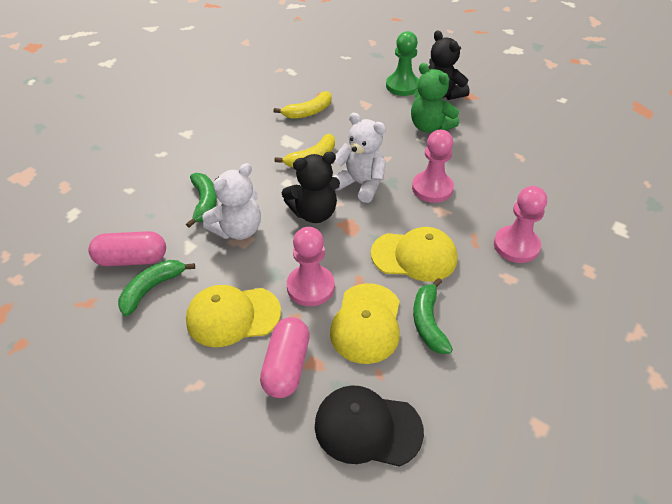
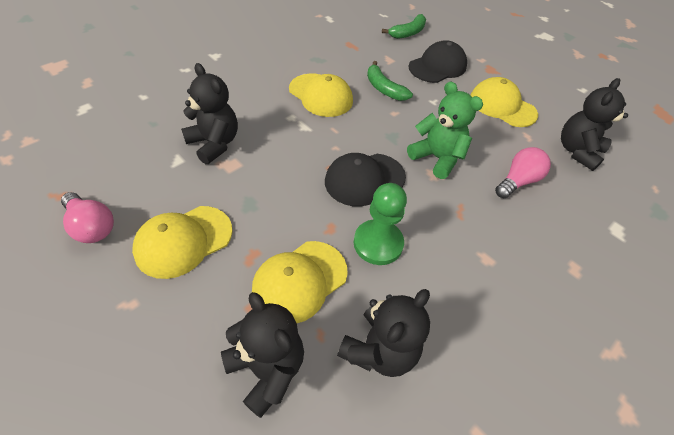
black cap: 1 -> 2
black teddy bear: 2 -> 4
green banana: 3 -> 2
pink capsule: 2 -> 0
pink light bulb: 0 -> 2
pink pawn: 3 -> 0
white teddy bear: 2 -> 0
yellow banana: 2 -> 0
yellow cap: 3 -> 4

